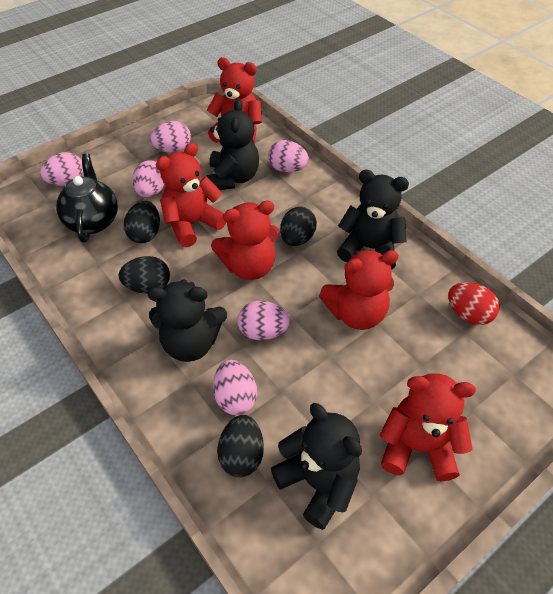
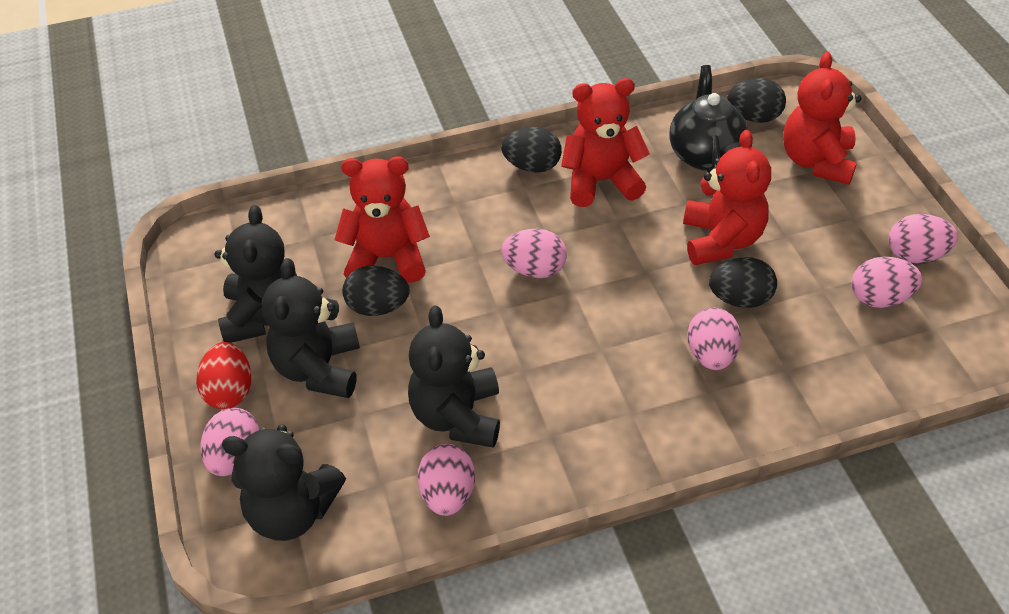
red teddy bear: 5 -> 4

